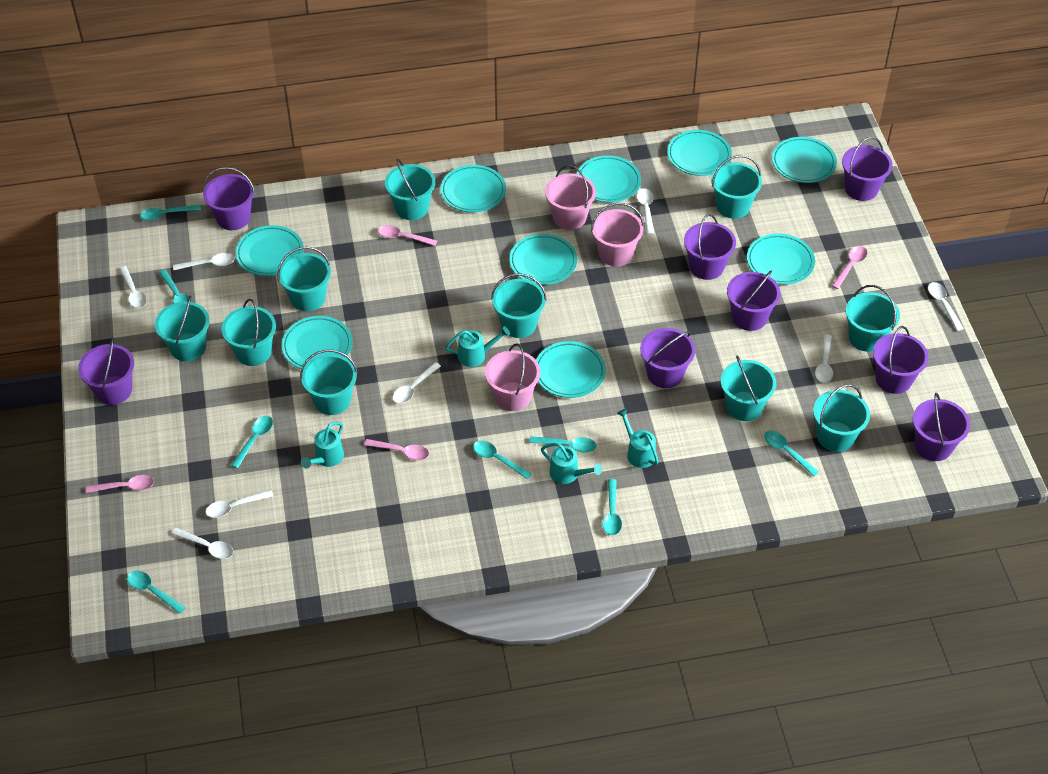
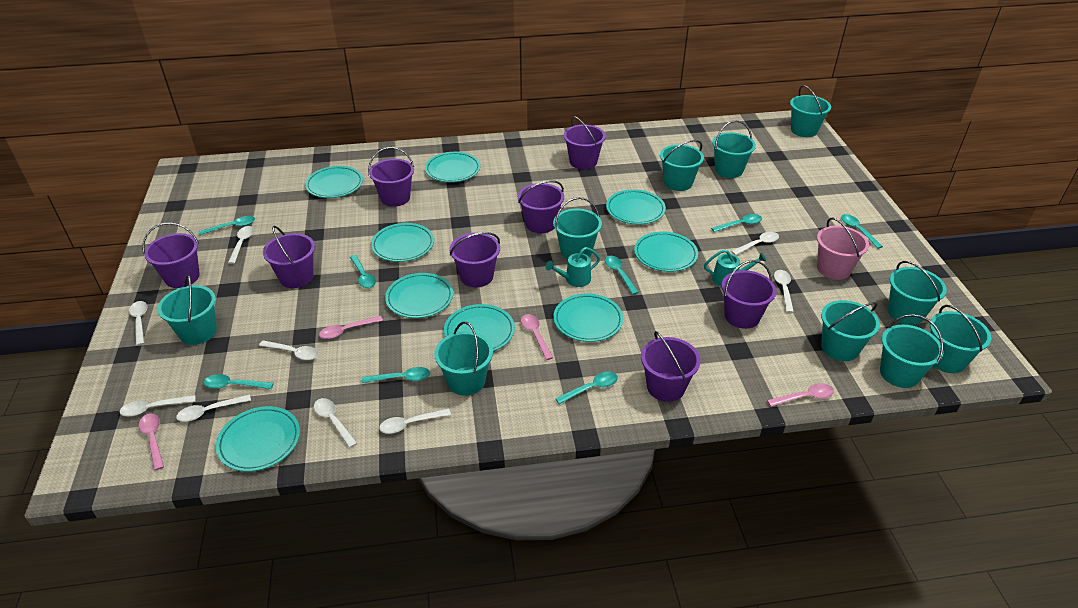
pink bucket: 3 -> 1
turquoise watering can: 4 -> 2
white spoon: 8 -> 9

